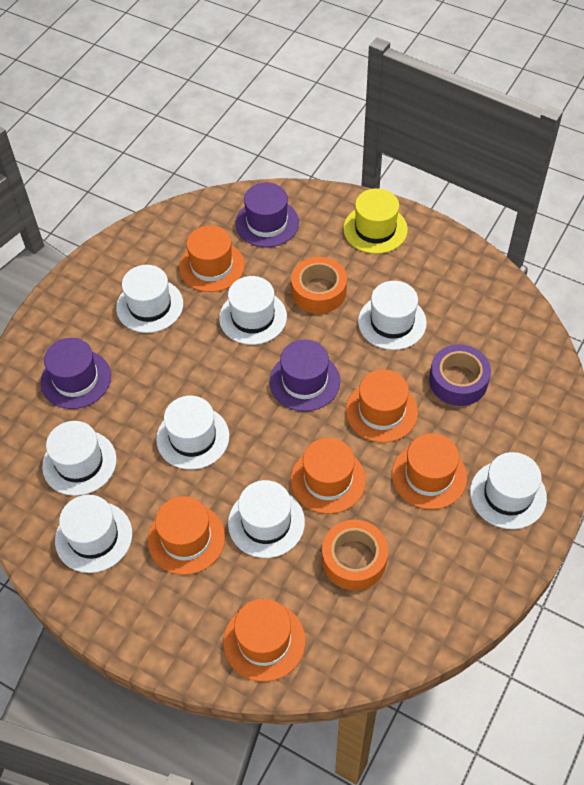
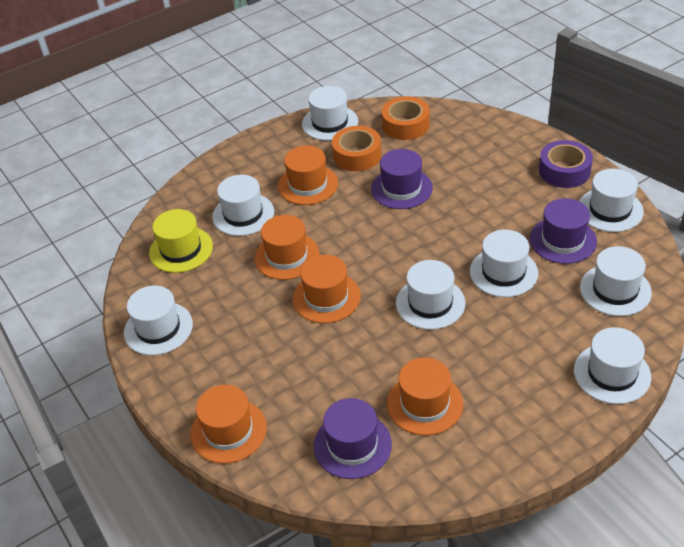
orange hat: 6 -> 5

